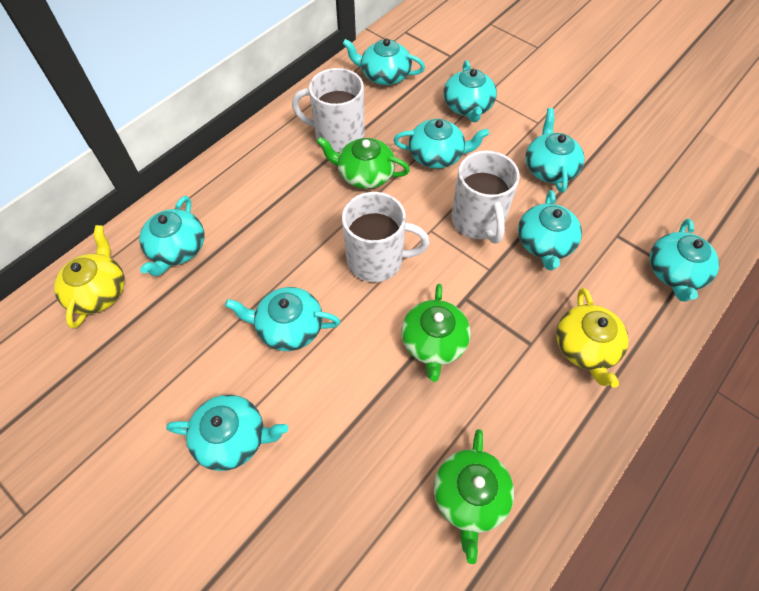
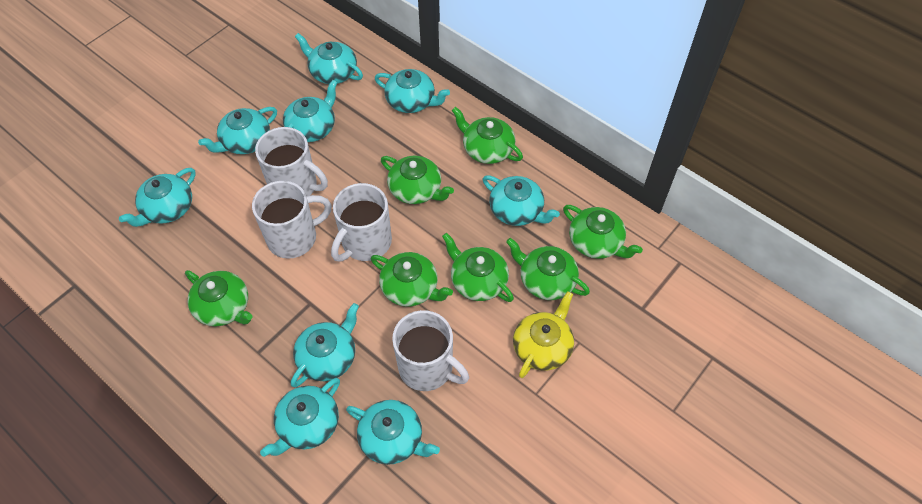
green teapot: 3 -> 7
white mug: 3 -> 4
yellow teapot: 2 -> 1

